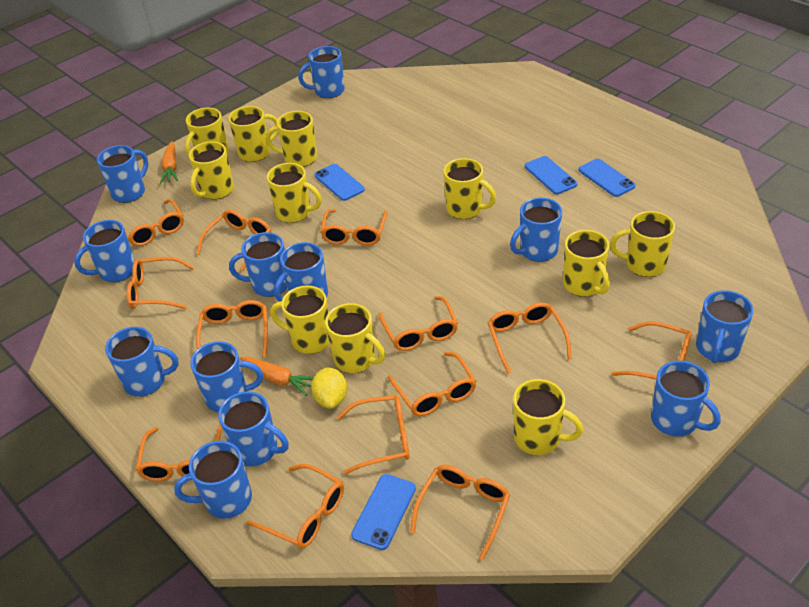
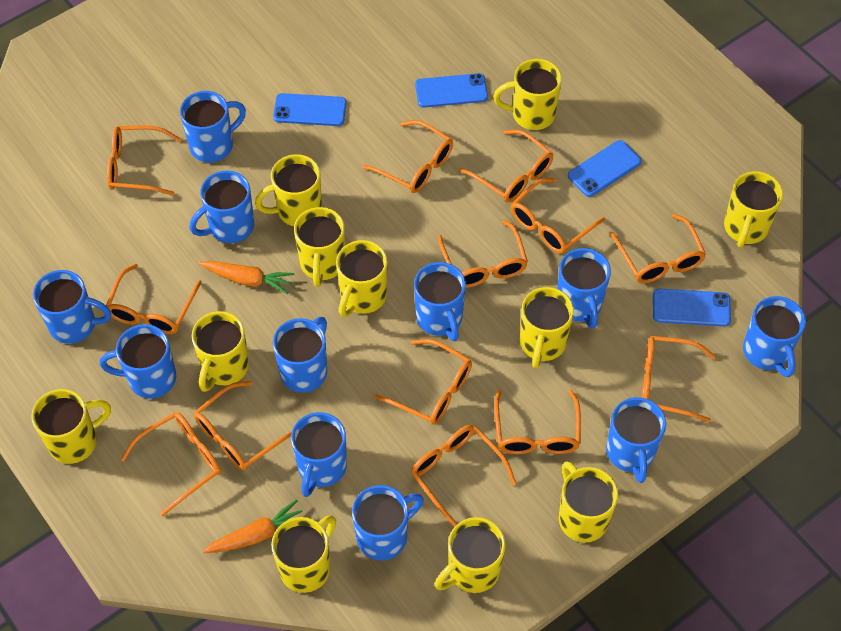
blue mug: 12 -> 11
yellow lemon: 1 -> 0

